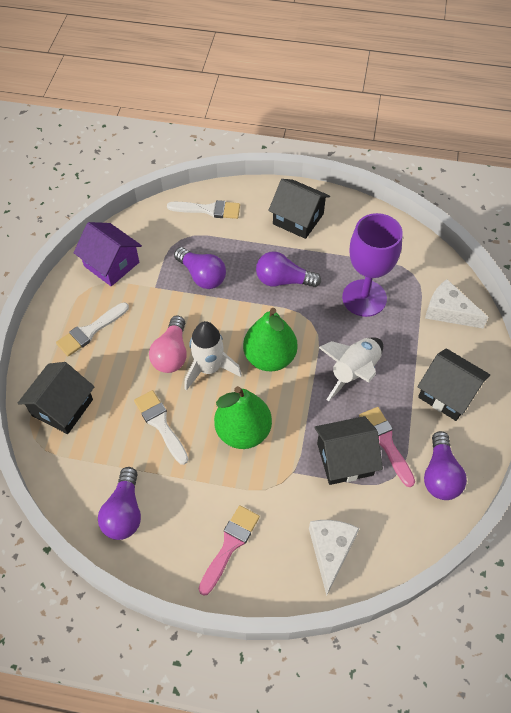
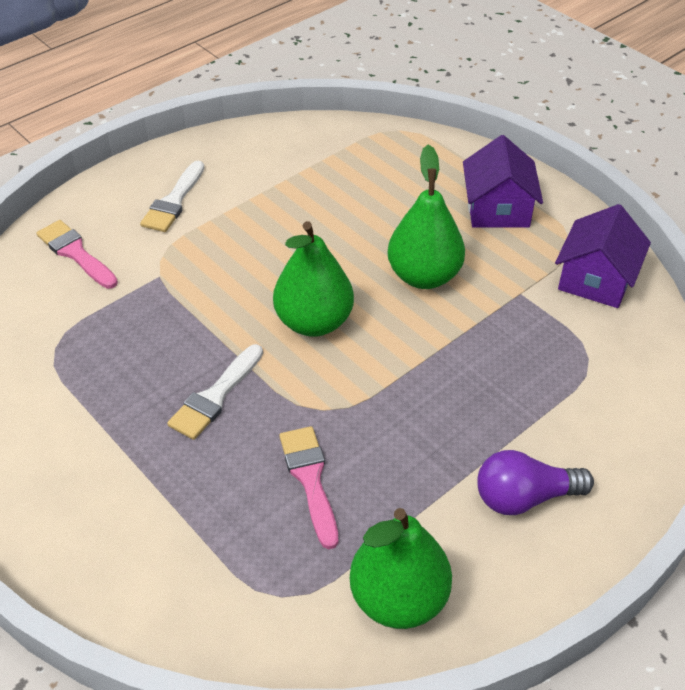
black house: 4 -> 0
green pear: 2 -> 3
pink light bulb: 1 -> 0
purple goblet: 1 -> 0
purple house: 1 -> 2
purple light bulb: 4 -> 1
white brush: 3 -> 2
white cheese: 2 -> 0
white rocket: 2 -> 0

